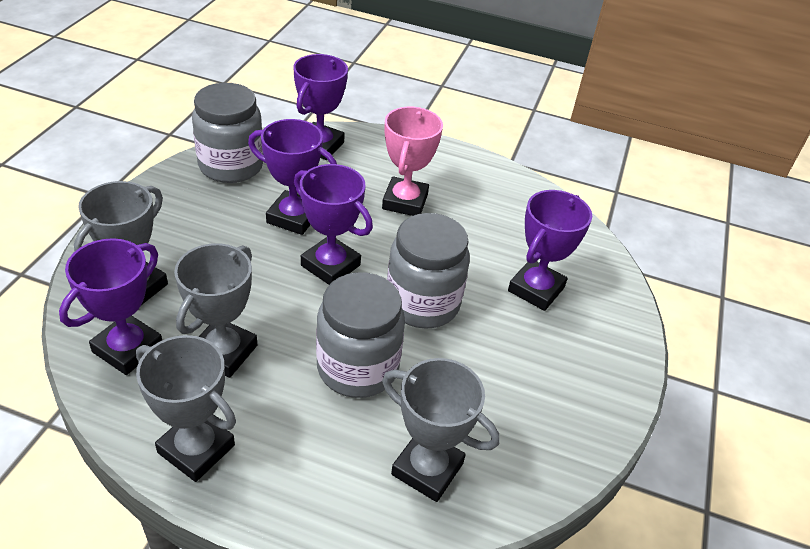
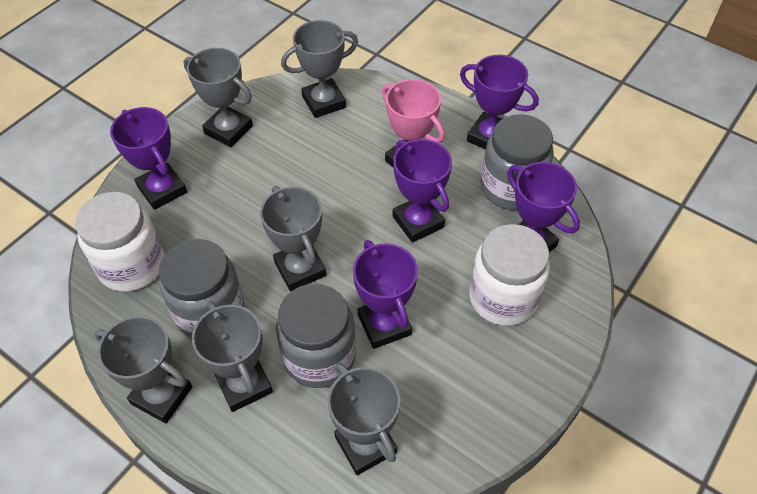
grey trophy: 4 -> 6
white jar: 0 -> 2

